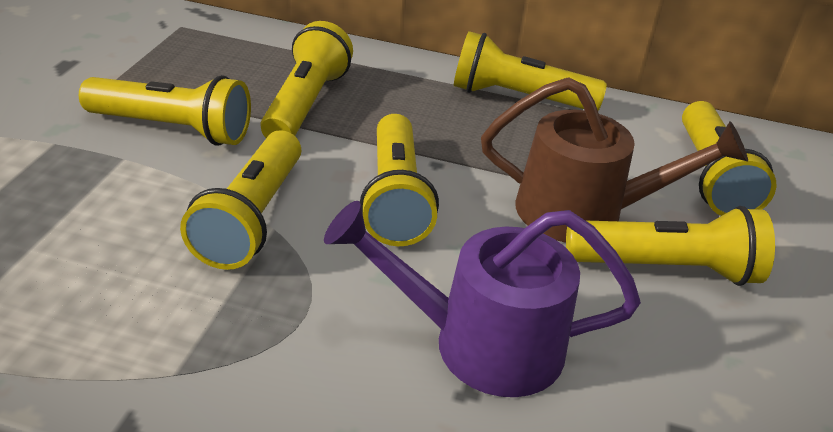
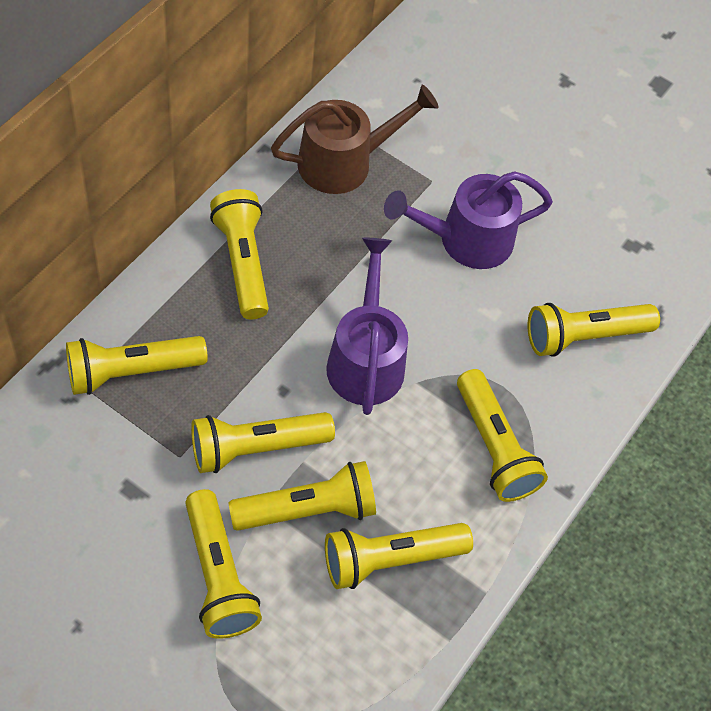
purple watering can: 1 -> 2
yellow flashlight: 7 -> 8

